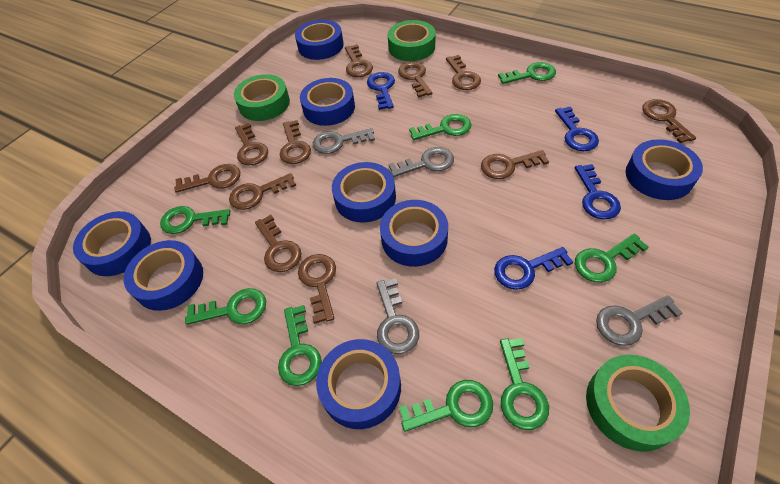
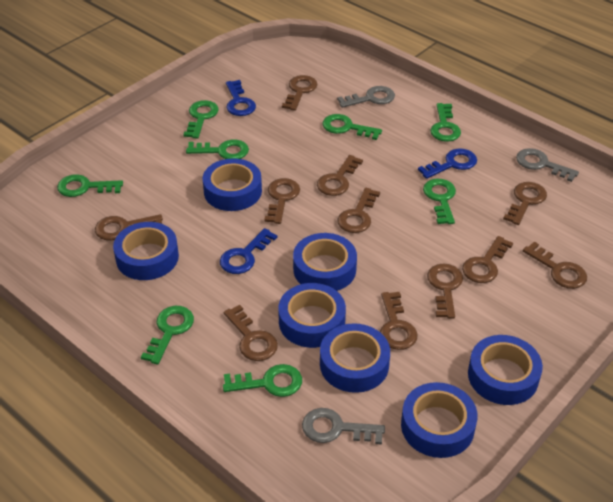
blue key: 4 -> 3
blue tape: 8 -> 7
green tape: 3 -> 0
grey key: 4 -> 3

